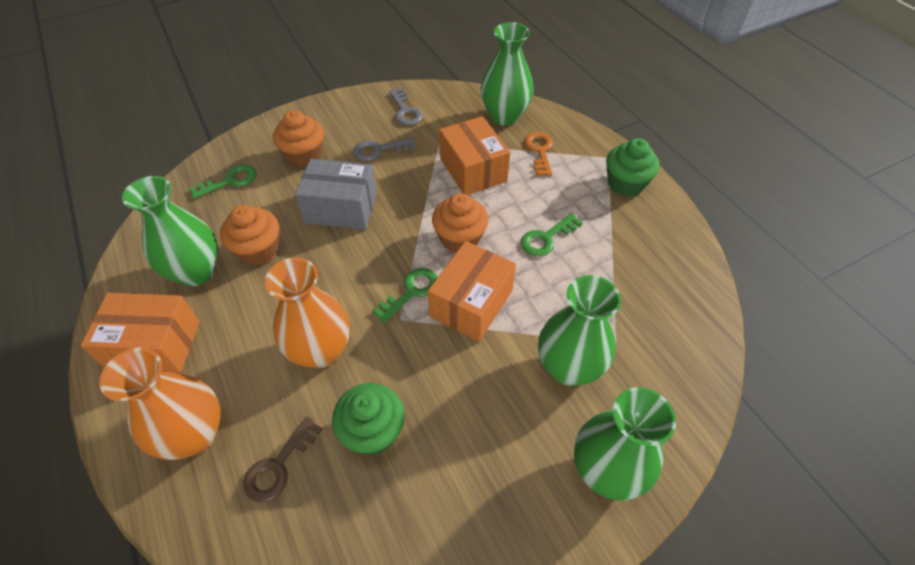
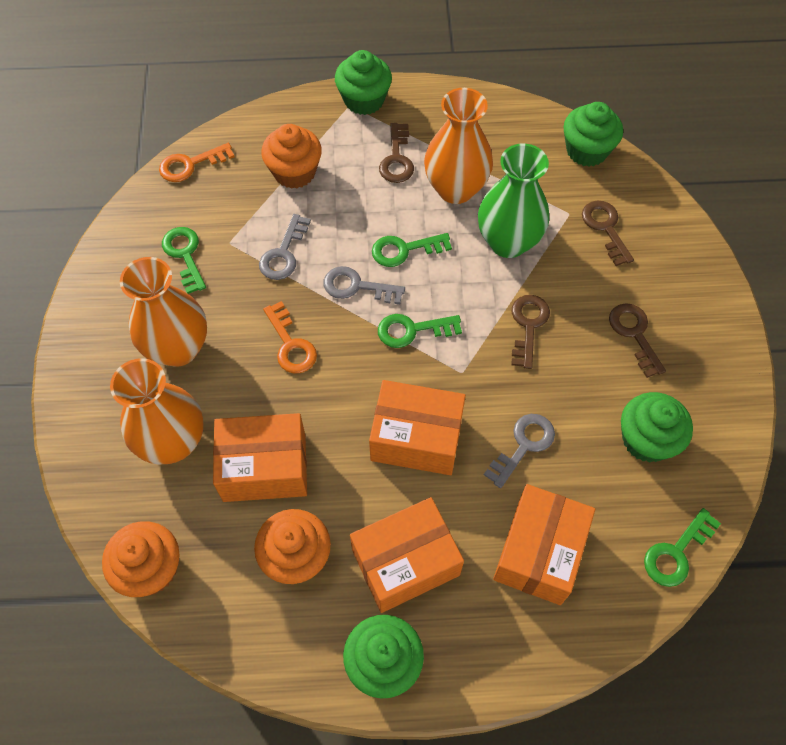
brown key: 1 -> 4
green cupcake: 2 -> 4
green key: 3 -> 4
green vase: 4 -> 1
grey box: 1 -> 0
grey key: 2 -> 3
orange box: 3 -> 4
orange key: 1 -> 2
orange vase: 2 -> 3

